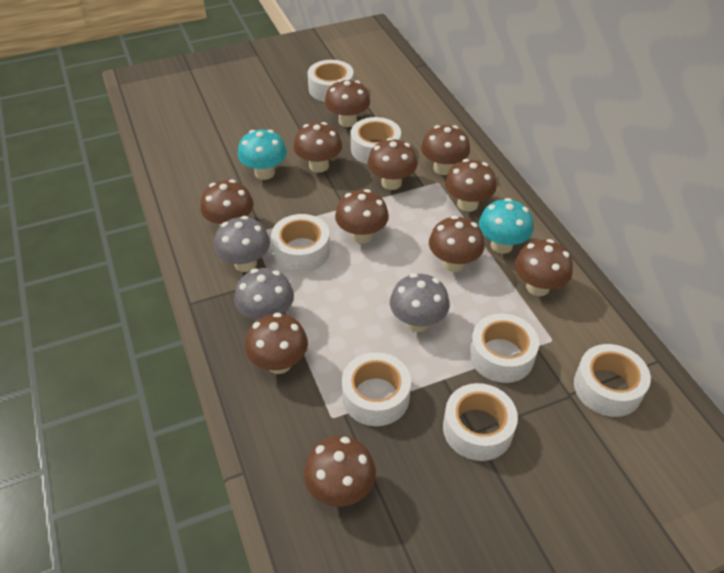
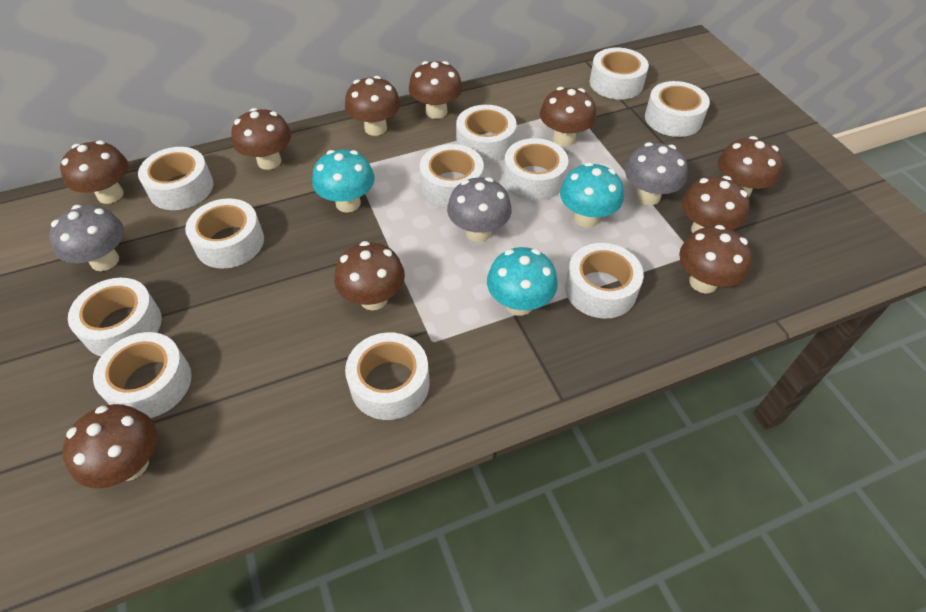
brown mushroom: 11 -> 10
turquoise mushroom: 2 -> 3
white tape: 7 -> 11

